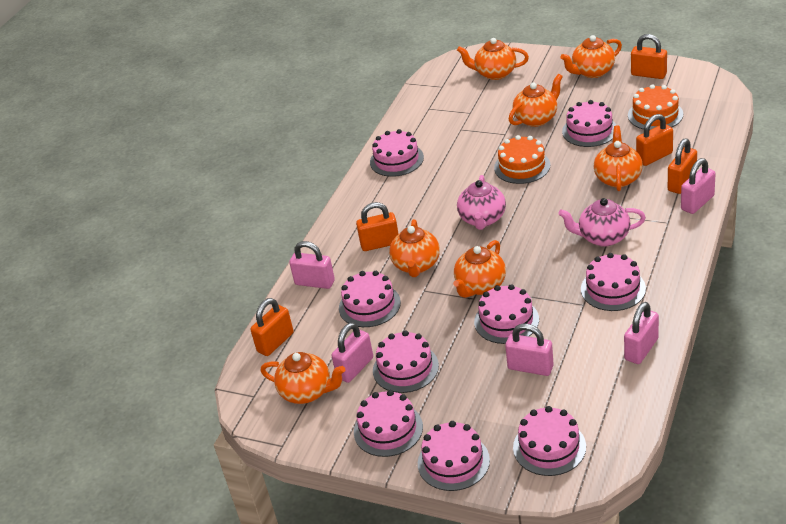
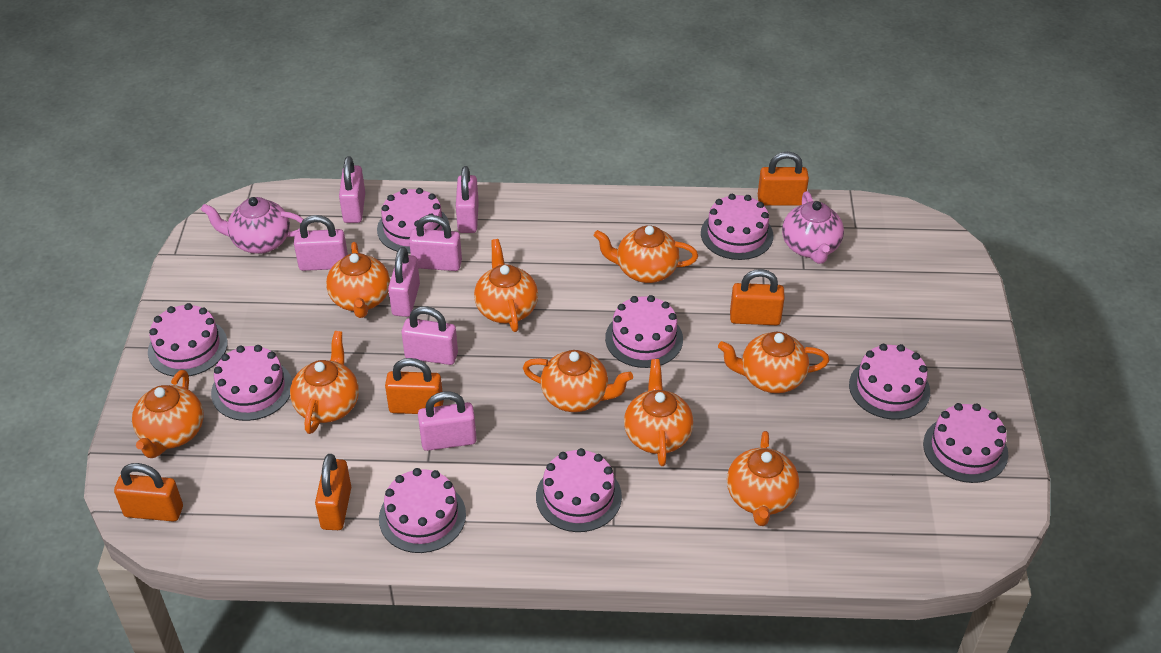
orange cake: 2 -> 0
orange teapot: 7 -> 9
pink padlock: 5 -> 7

